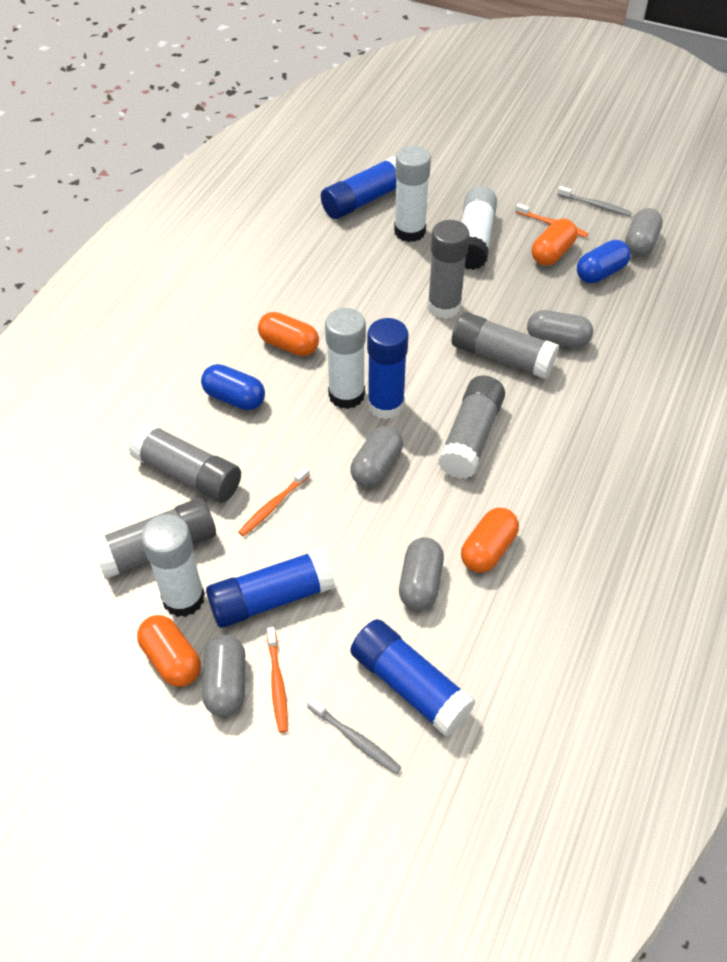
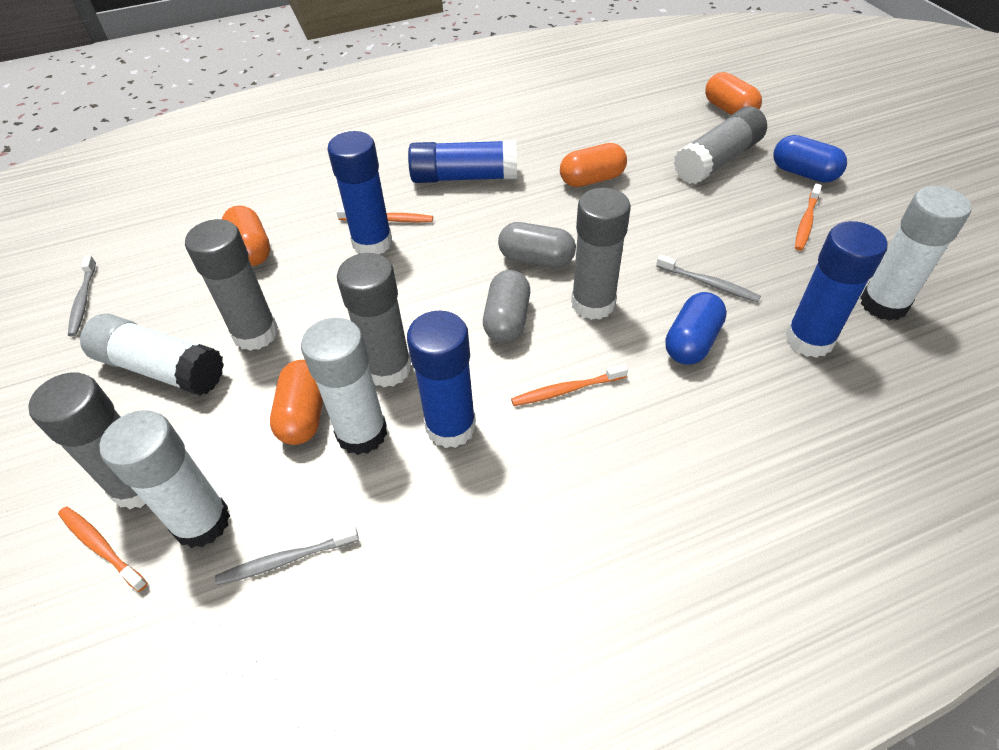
grey capsule: 5 -> 2
grey toothbrush: 2 -> 3
orange toothbrush: 3 -> 4

